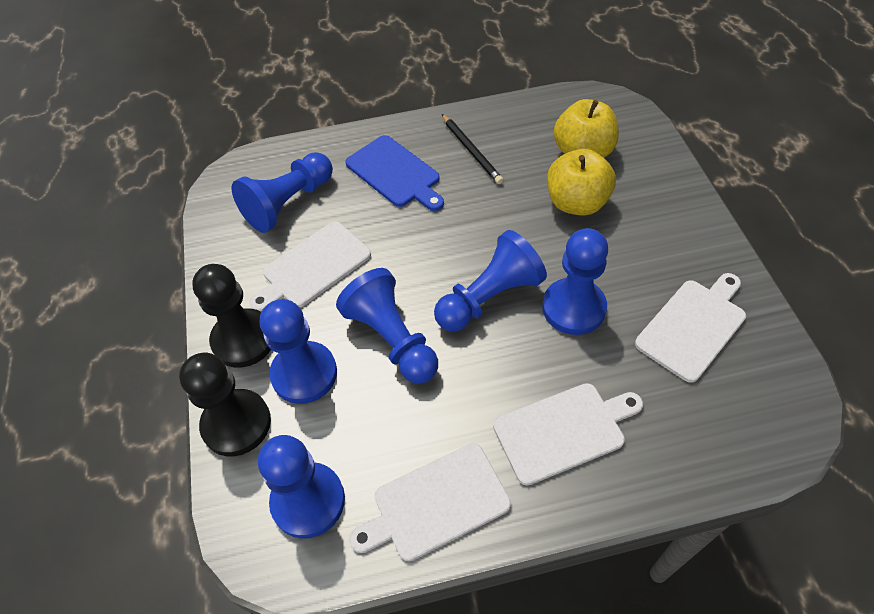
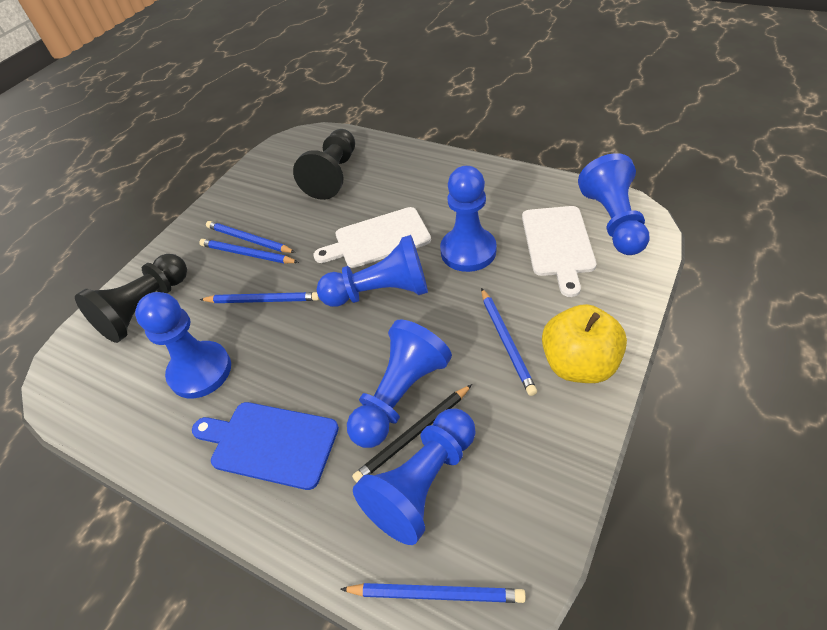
blue pencil: 0 -> 5
white cutting board: 4 -> 2
yellow apple: 2 -> 1

